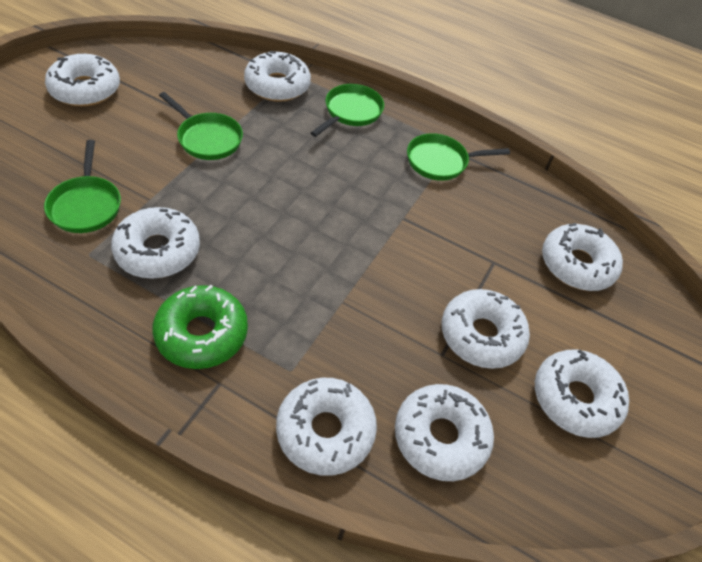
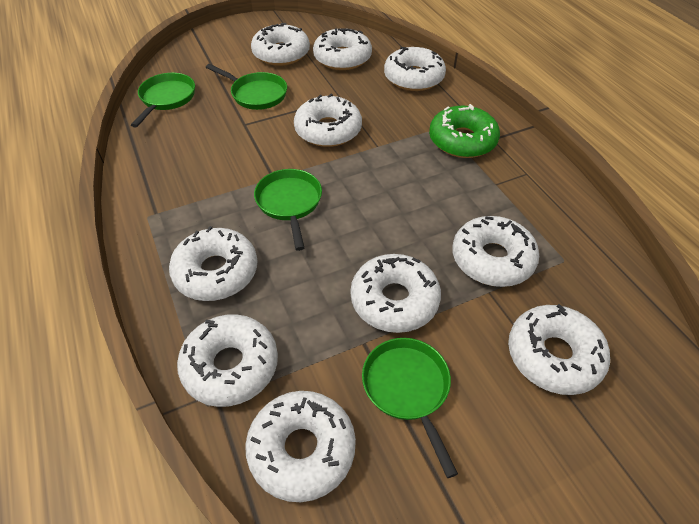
white donut: 8 -> 10

